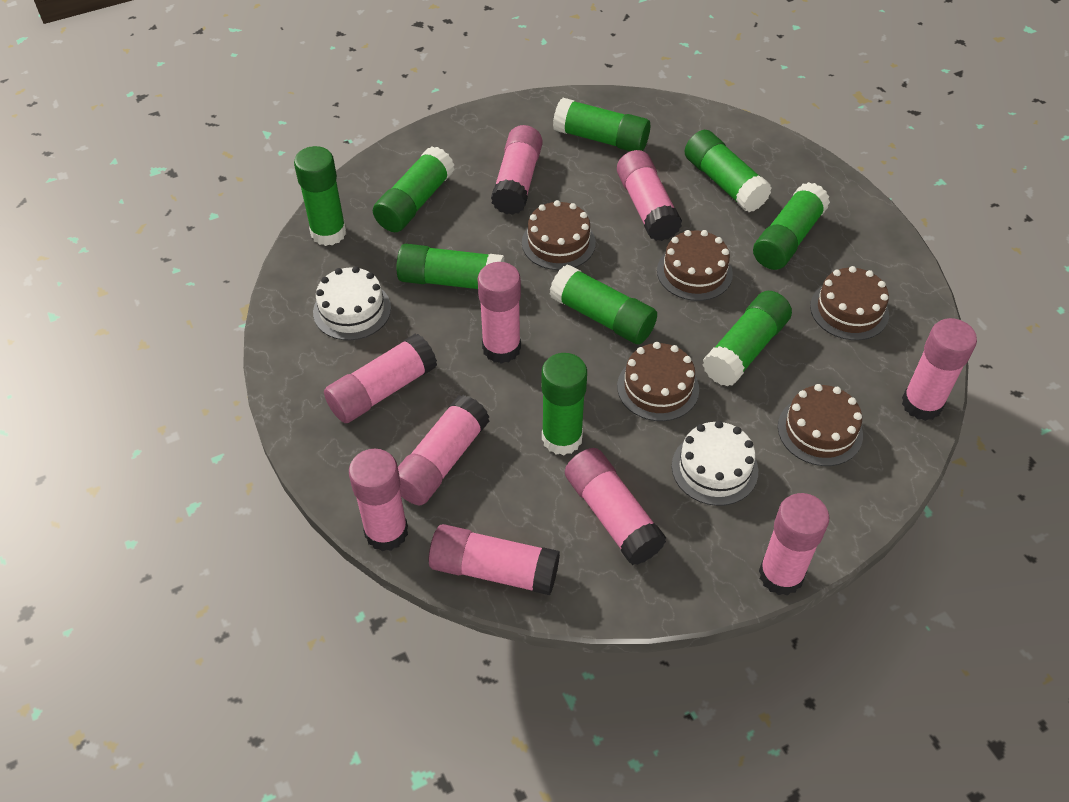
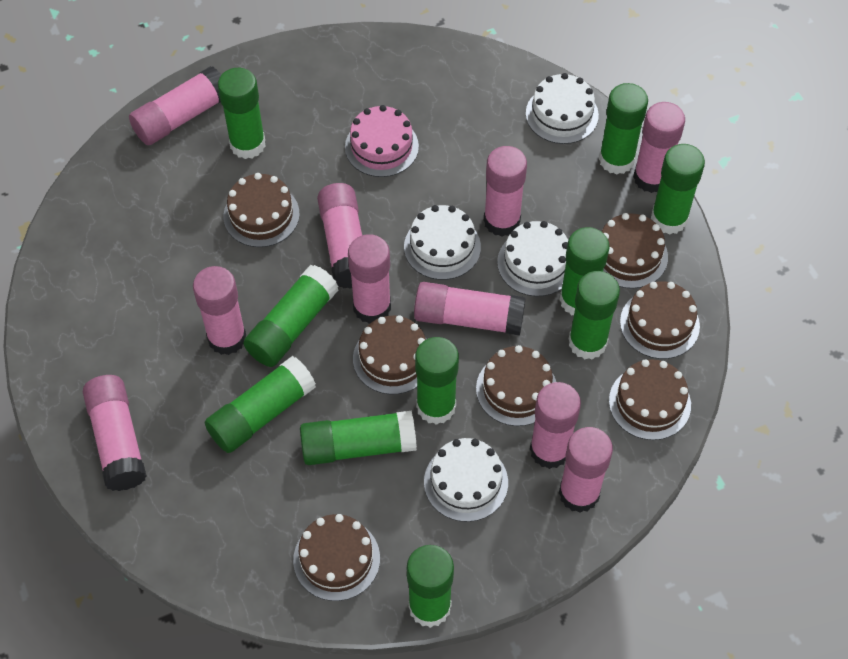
brown cake: 5 -> 7
green glue stick: 9 -> 10
pink cake: 0 -> 1
white cake: 2 -> 4

